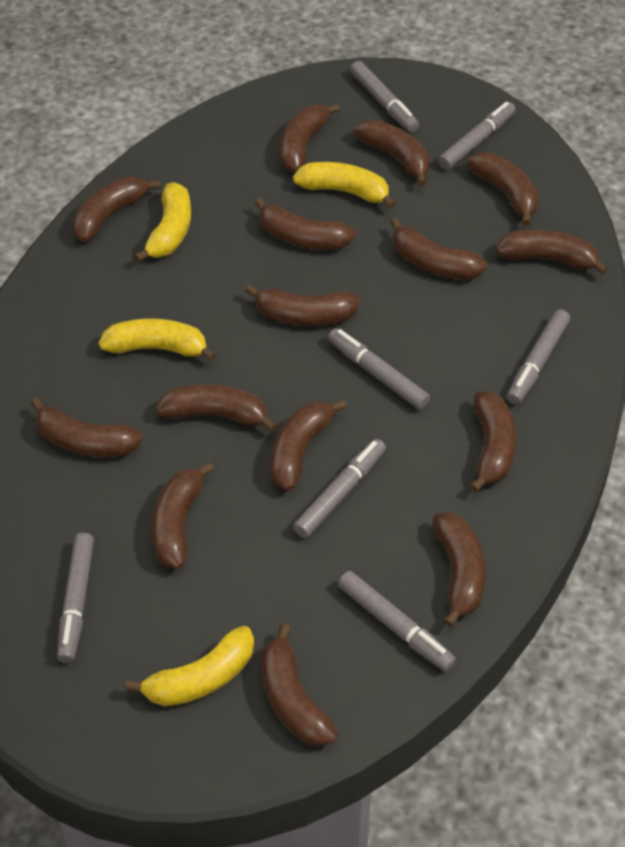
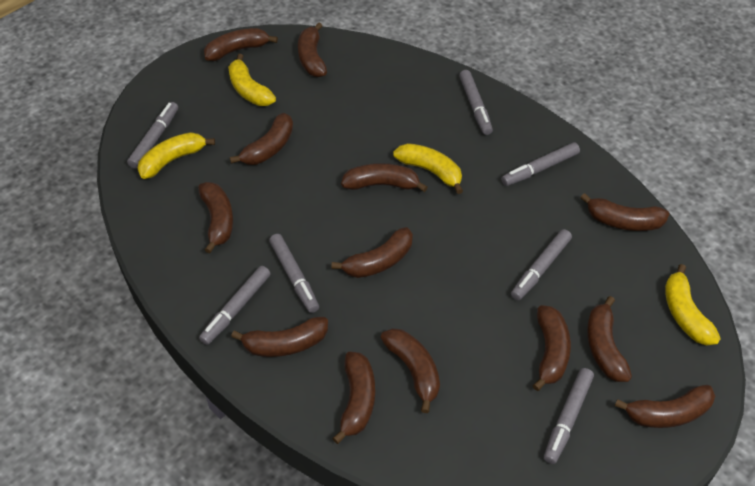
brown banana: 15 -> 13

